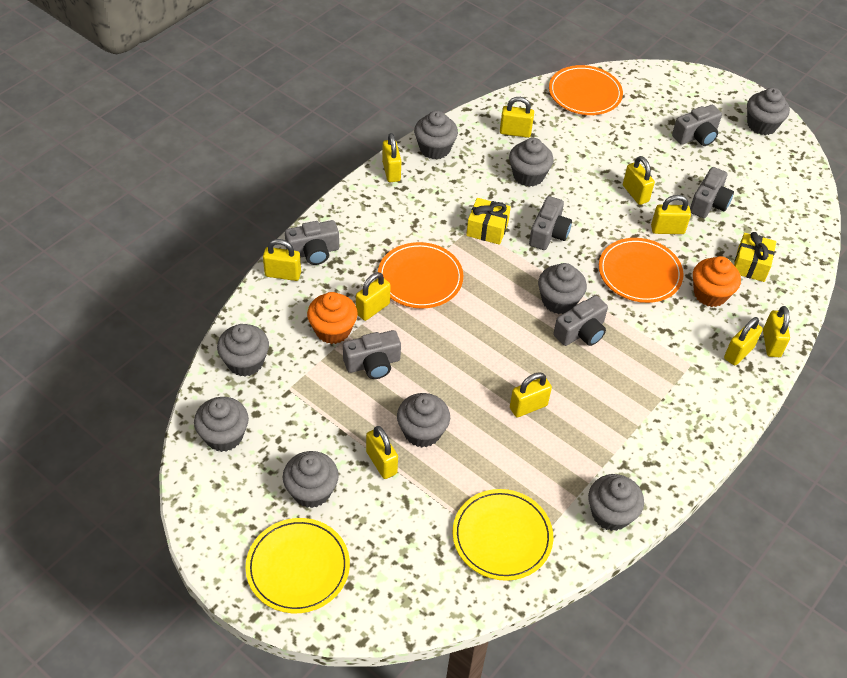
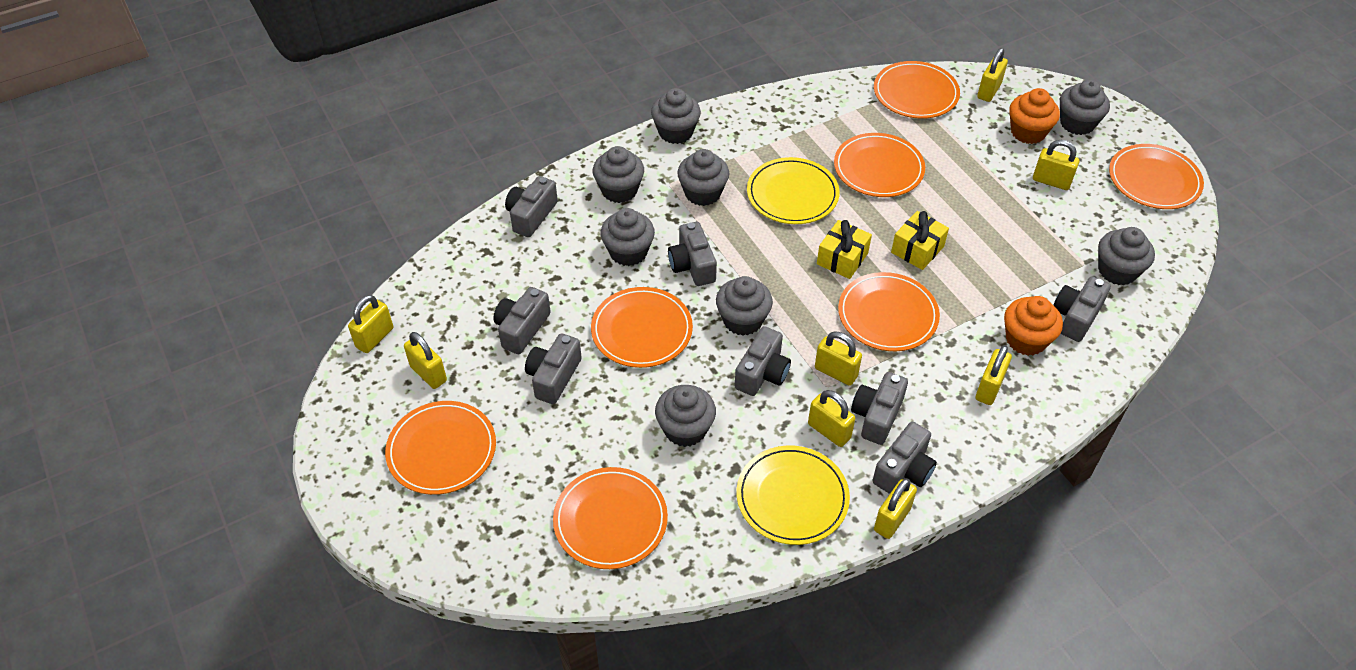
grey camera: 6 -> 8
grey cupcake: 9 -> 8
orange plate: 3 -> 7
yellow padlock: 10 -> 8

